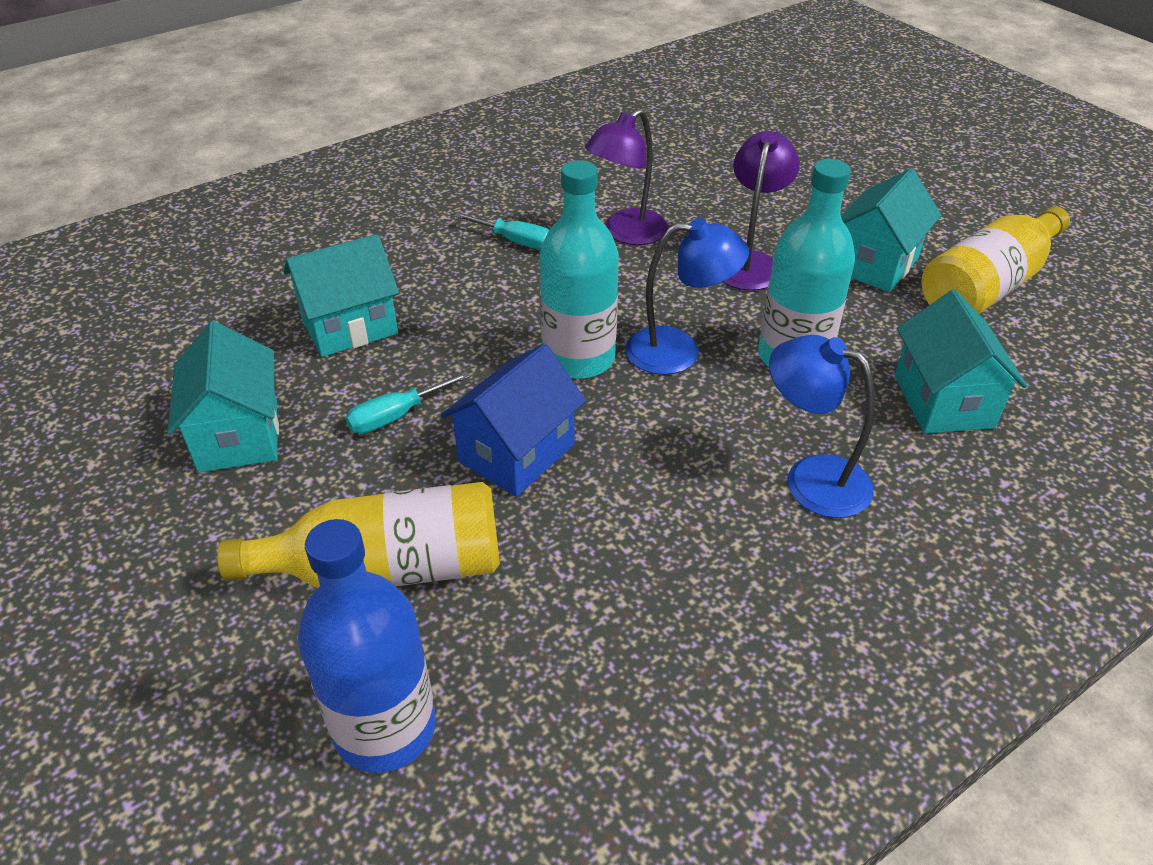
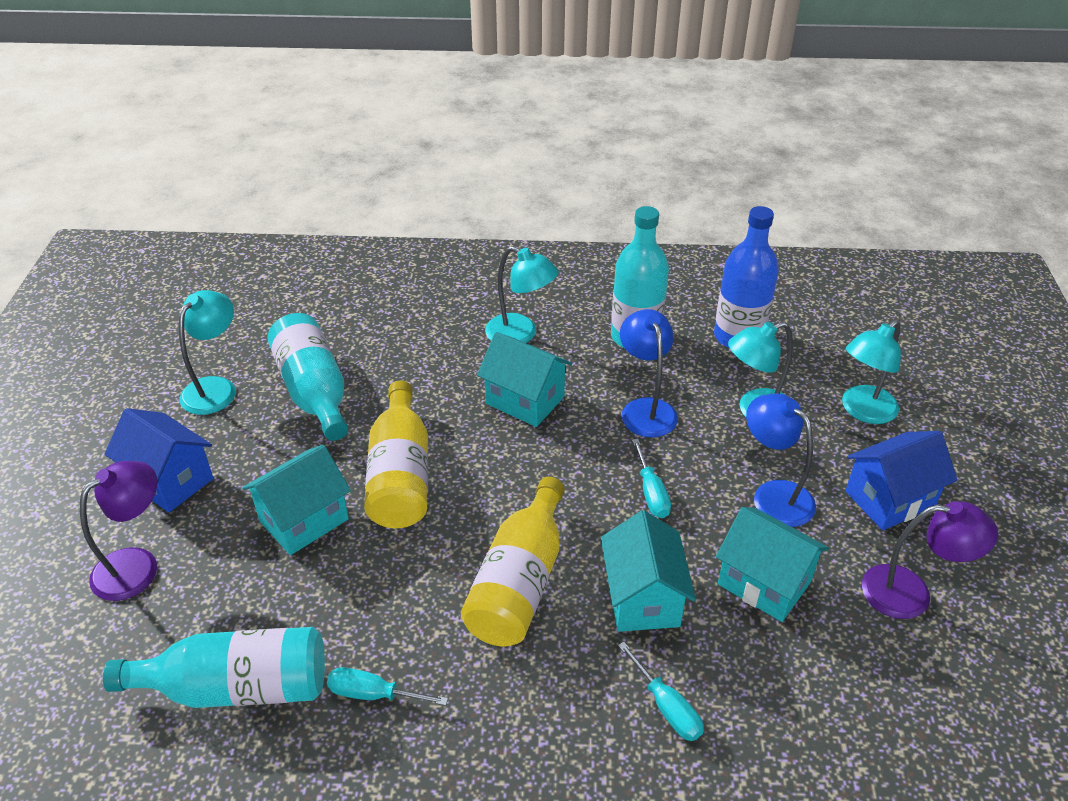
blue house: 1 -> 2
turquoise bottle: 2 -> 3
turquoise lamp: 0 -> 4
turquoise screwdriver: 2 -> 3

